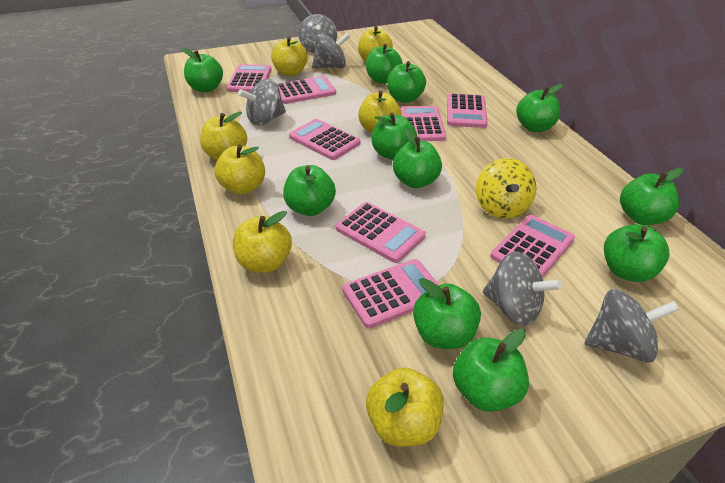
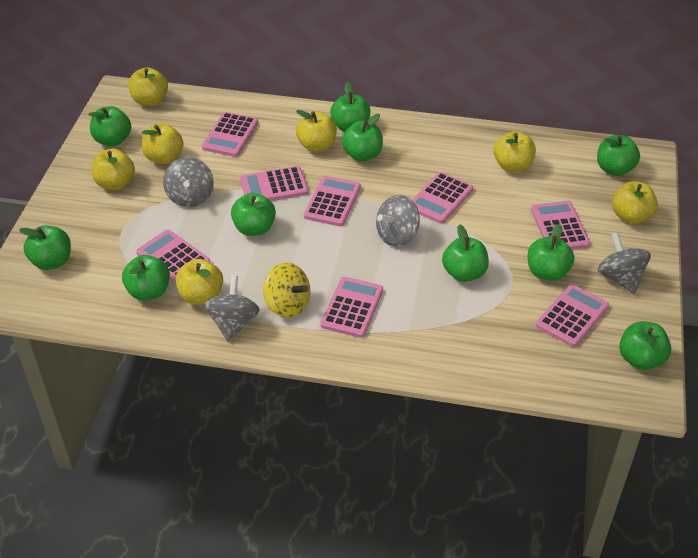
green apple: 11 -> 10
grey spinning top: 5 -> 4

